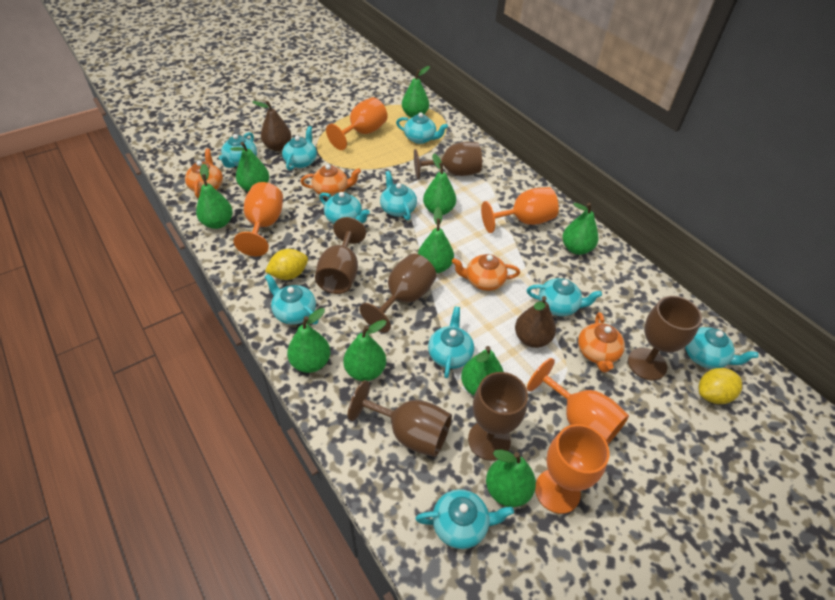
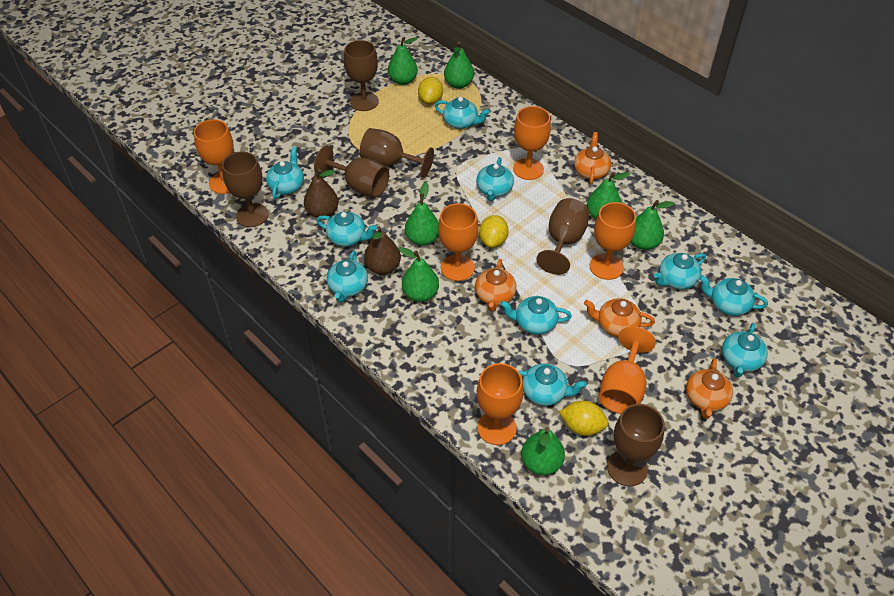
green pear: 10 -> 7
orange goblet: 5 -> 6
yellow lemon: 2 -> 3

